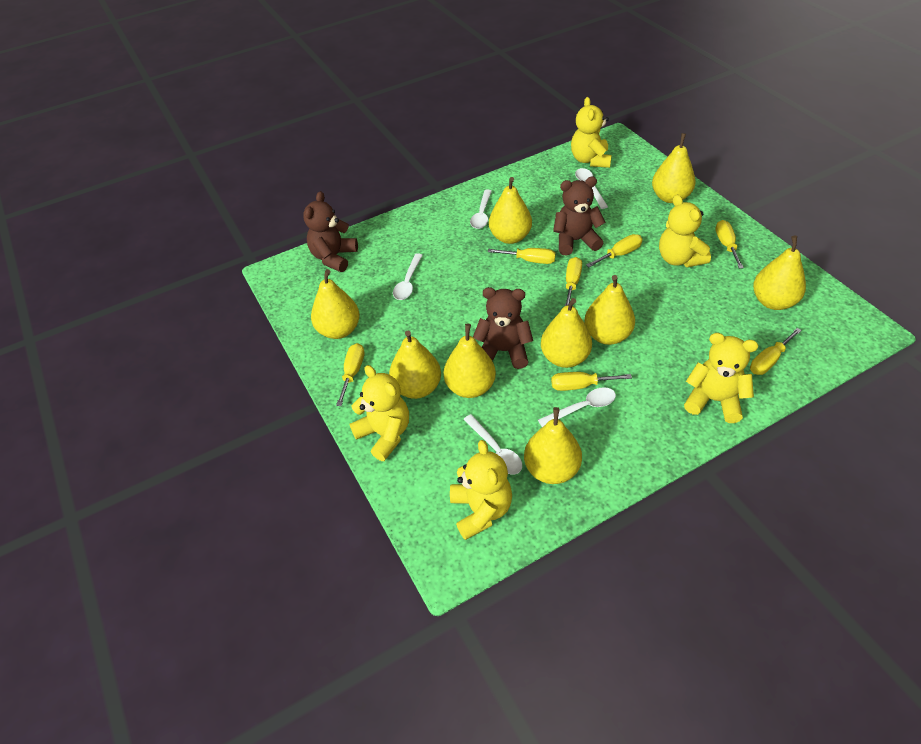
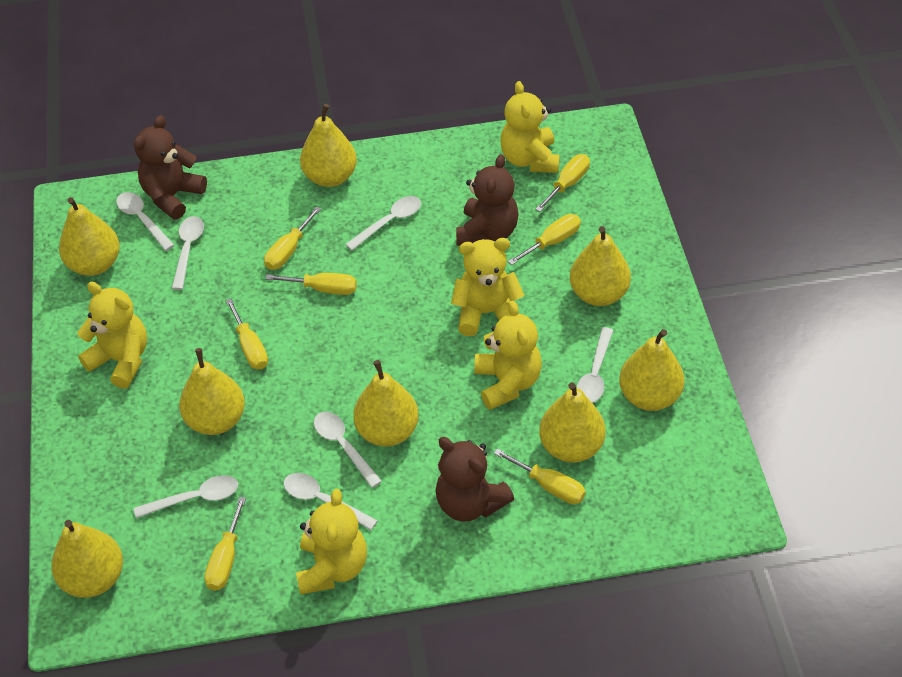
white spoon: 5 -> 7
yellow pear: 9 -> 8

